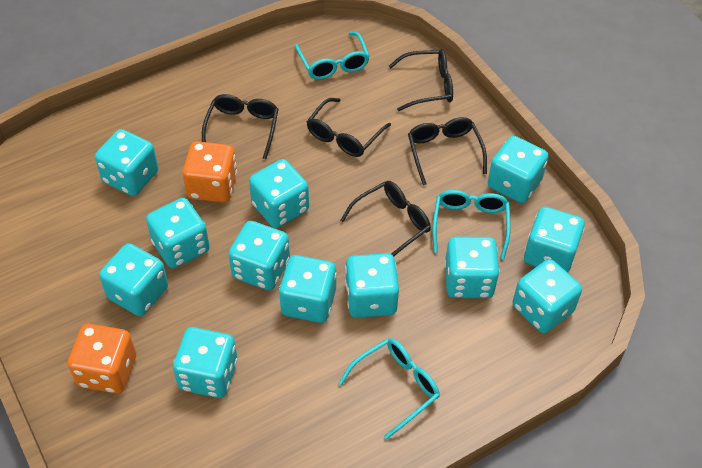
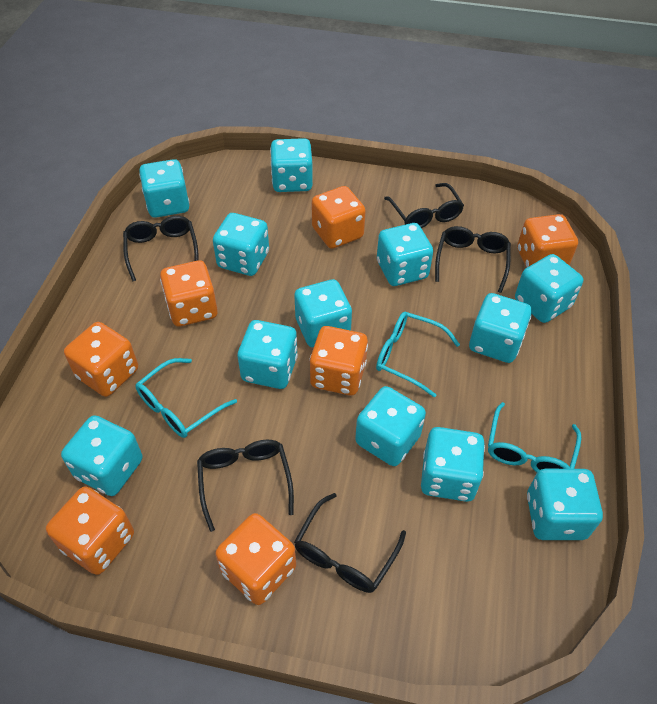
orange dice: 2 -> 7

